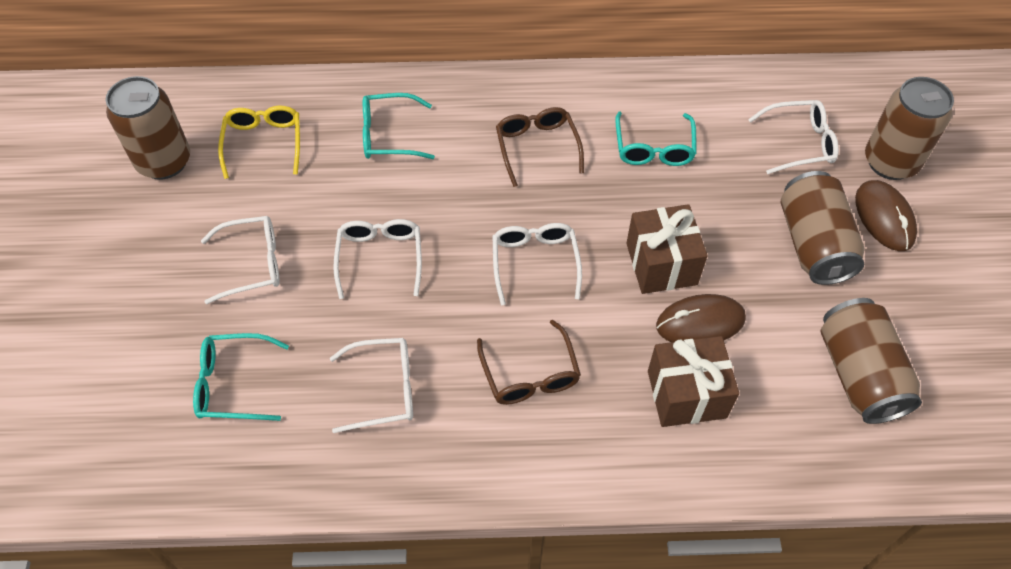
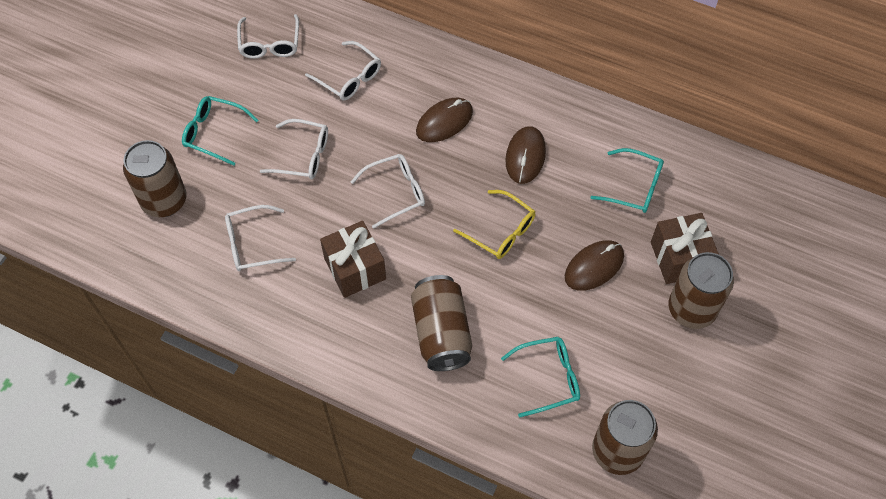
brown glasses: 2 -> 0
brown mouse: 2 -> 3

